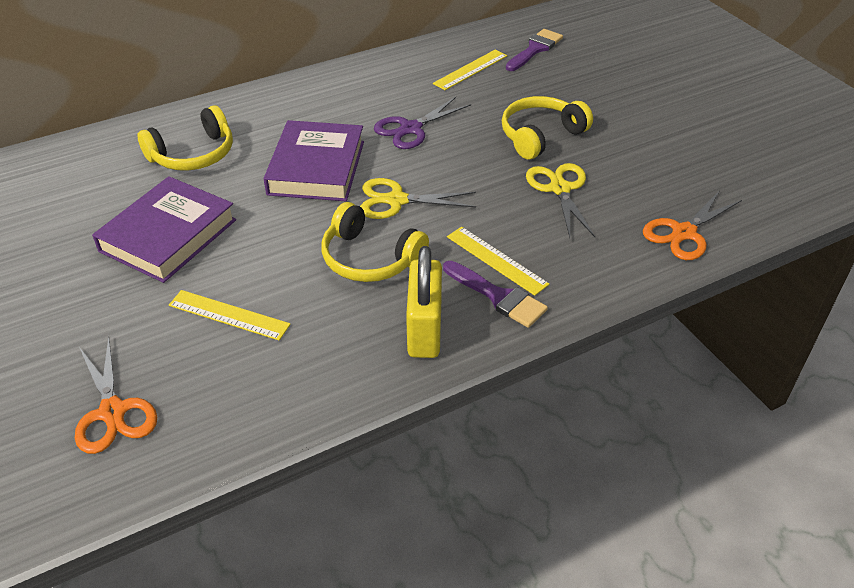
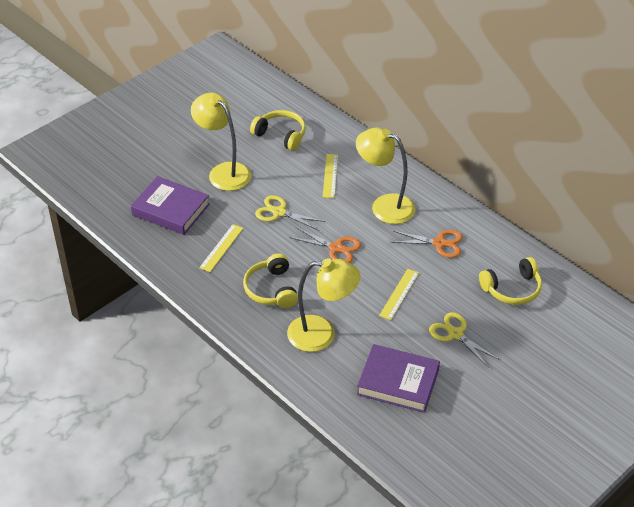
purple brush: 2 -> 0
purple scissors: 1 -> 0
yellow lamp: 0 -> 3
yellow padlock: 1 -> 0

